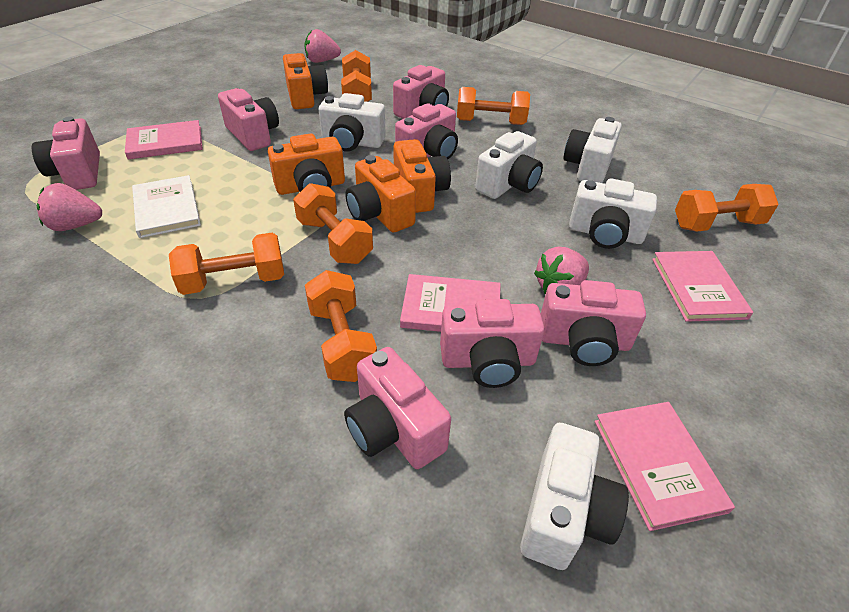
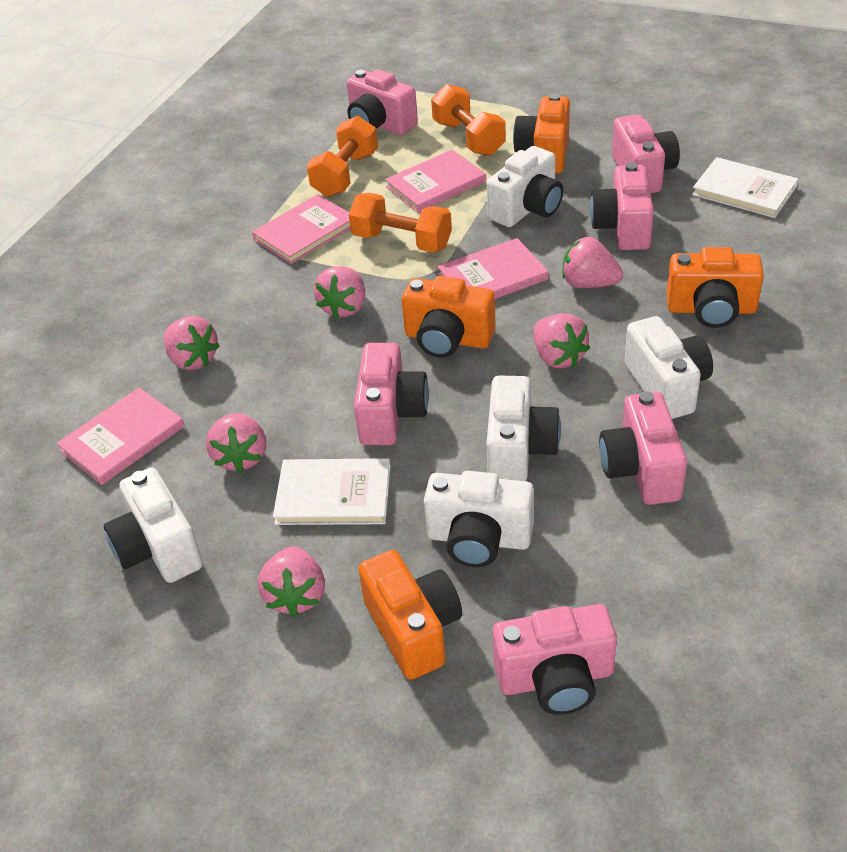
orange dumbbell: 6 -> 3
pink camera: 7 -> 6
pink strawberry: 3 -> 6
white book: 1 -> 2

